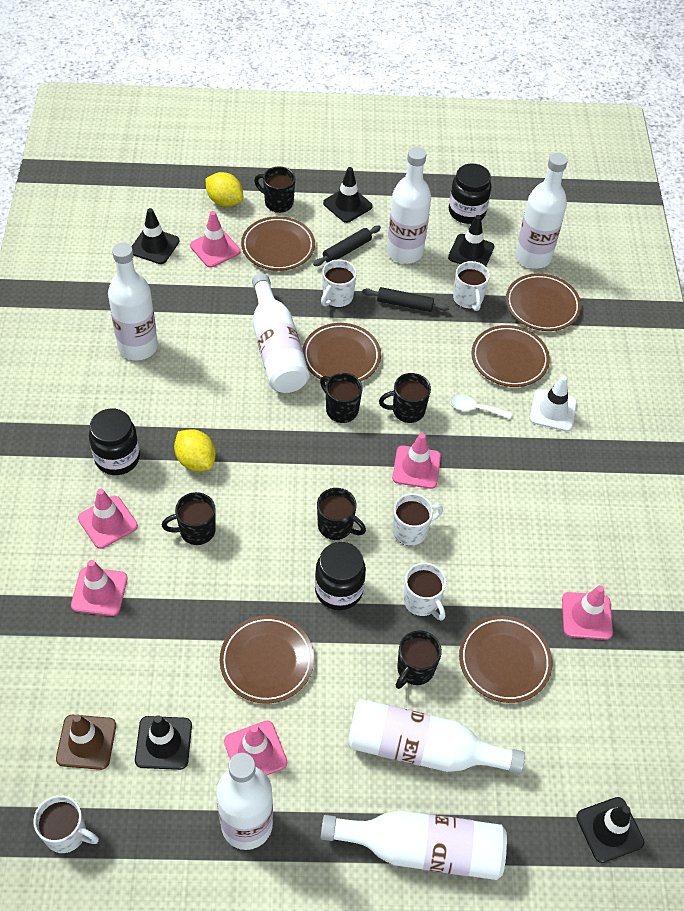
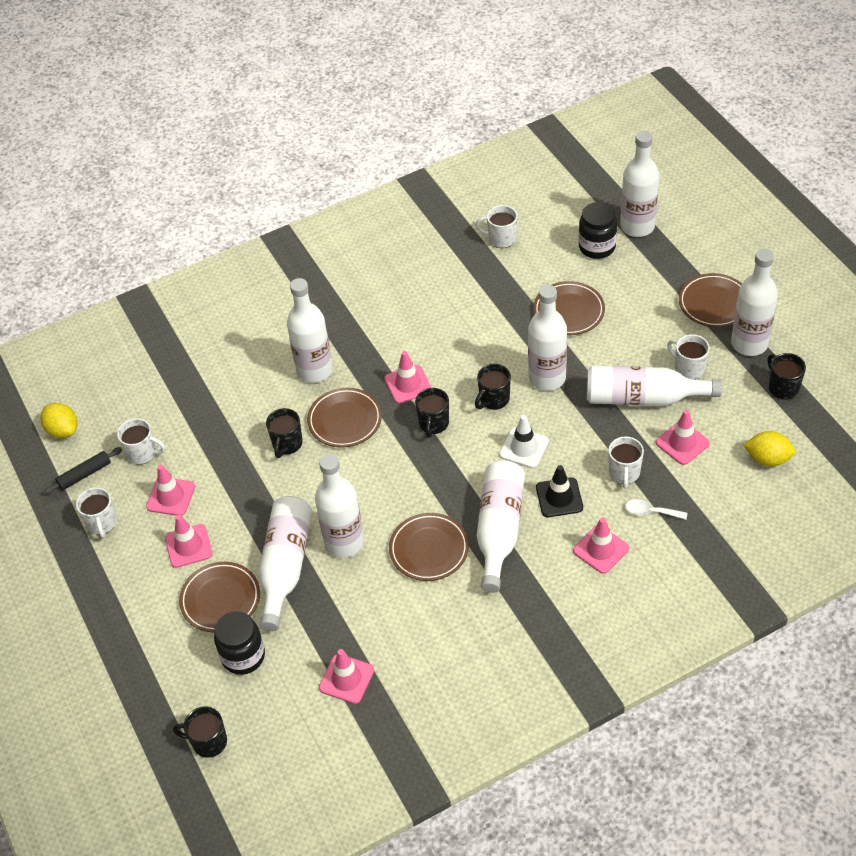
black jar: 3 -> 2
black mug: 6 -> 5
black rolling pin: 2 -> 1
black traffic cone: 5 -> 1
brown plate: 6 -> 5
brown traffic cone: 1 -> 0
white bottle: 7 -> 8

